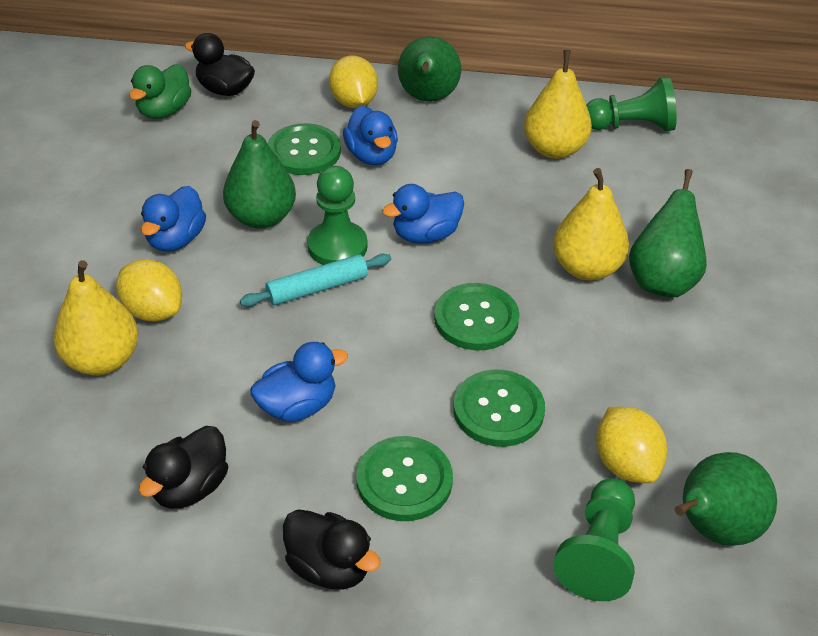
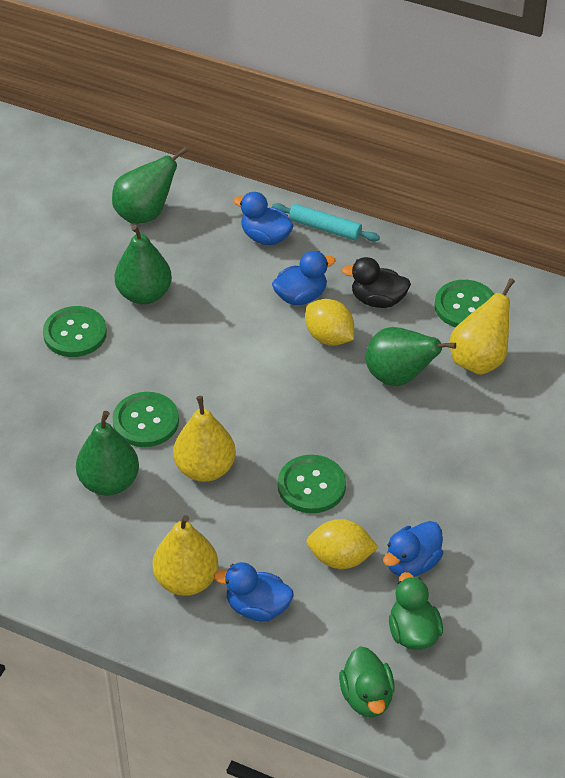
black duck: 3 -> 1
green duck: 1 -> 2
green pawn: 3 -> 0
yellow lemon: 3 -> 2

